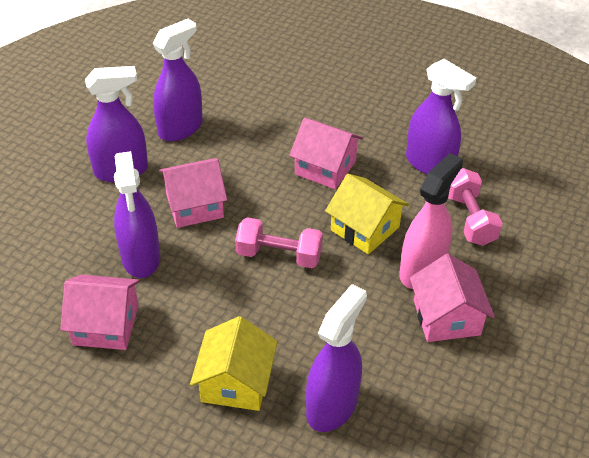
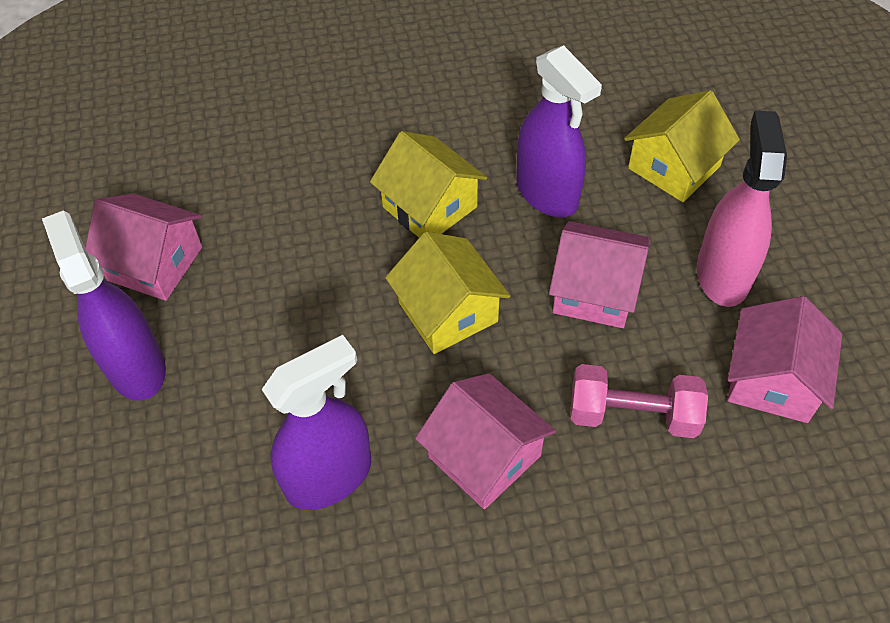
pink dumbbell: 2 -> 1
purple spray bottle: 5 -> 3
yellow house: 2 -> 3

